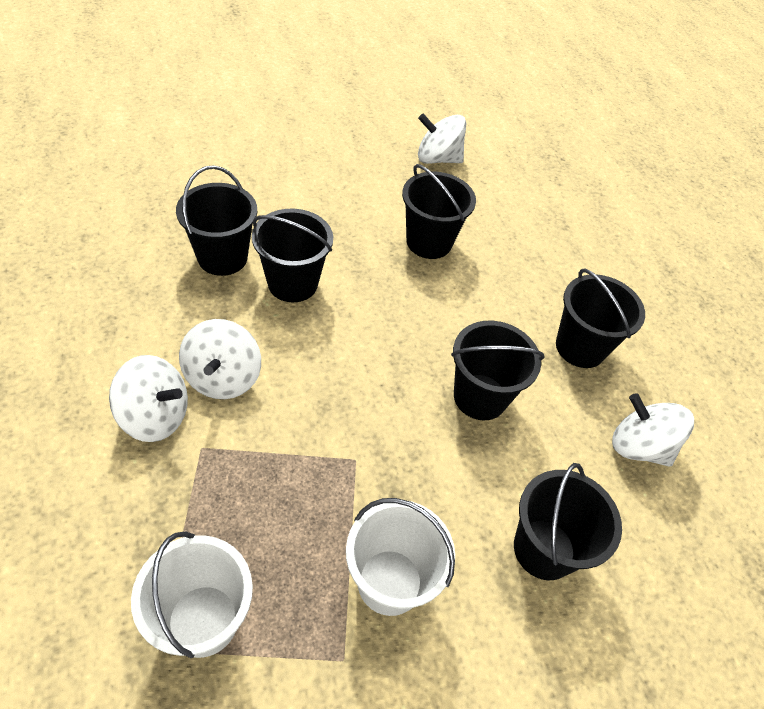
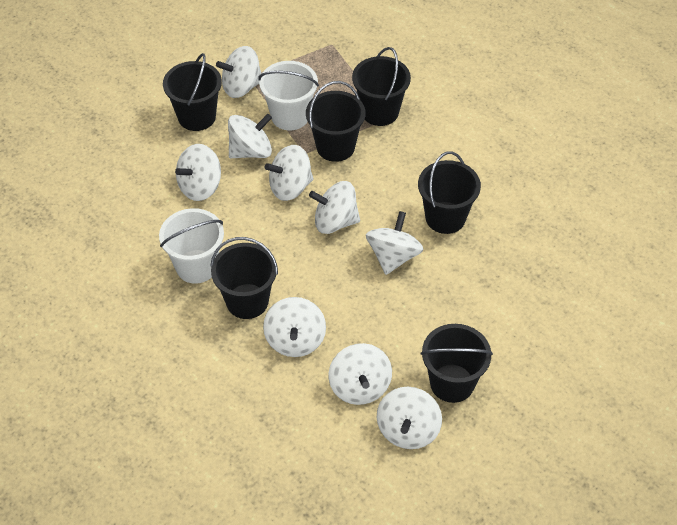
white spinning top: 4 -> 9

